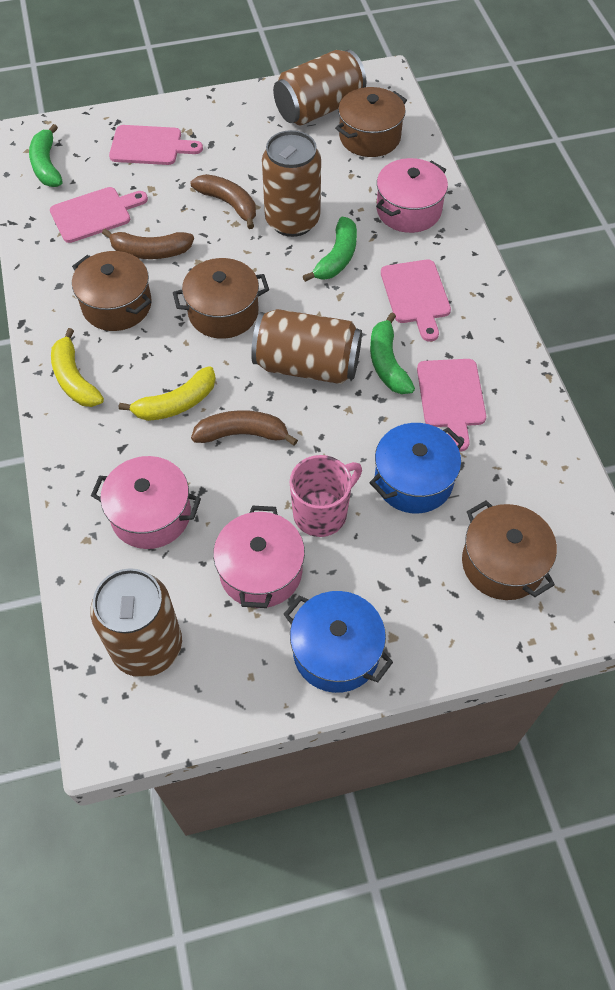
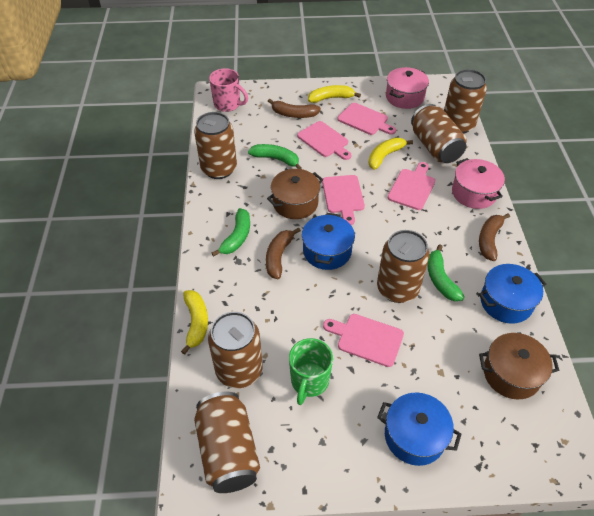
blue pot: 2 -> 3
brown can: 4 -> 6
brown pot: 4 -> 2
green mug: 0 -> 1
pink cutting board: 4 -> 5
pink pot: 3 -> 2
yellow banana: 2 -> 3

